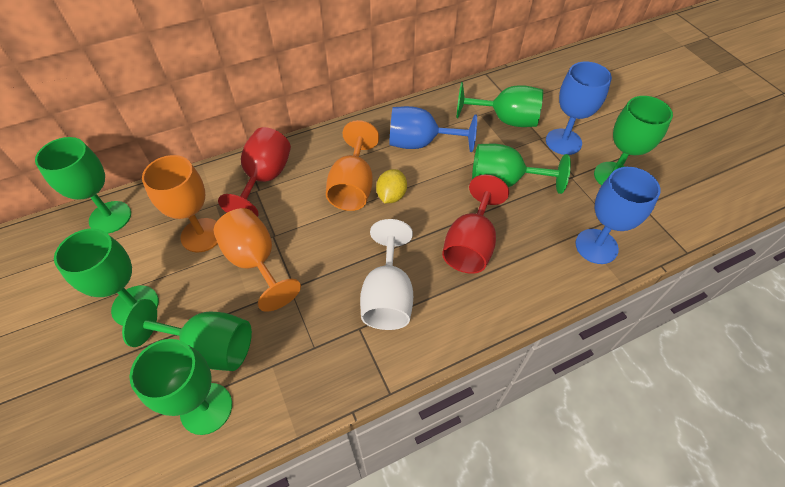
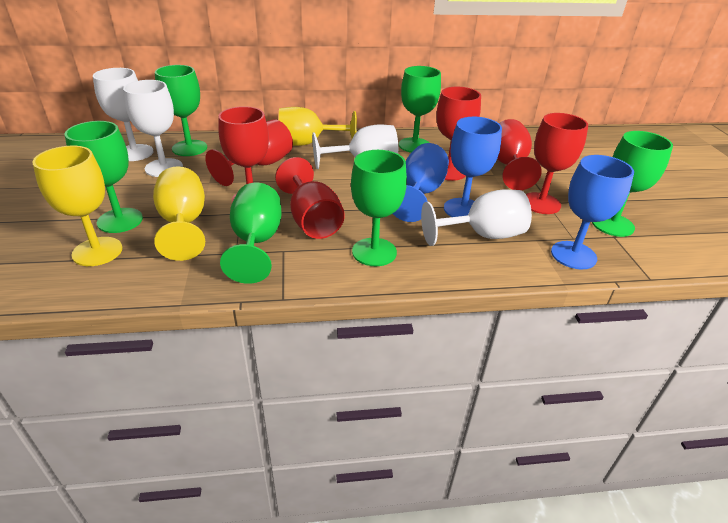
green goblet: 7 -> 6
orange goblet: 3 -> 0
red goblet: 2 -> 6
white goblet: 1 -> 4
yellow goblet: 0 -> 3
yellow lemon: 1 -> 0

